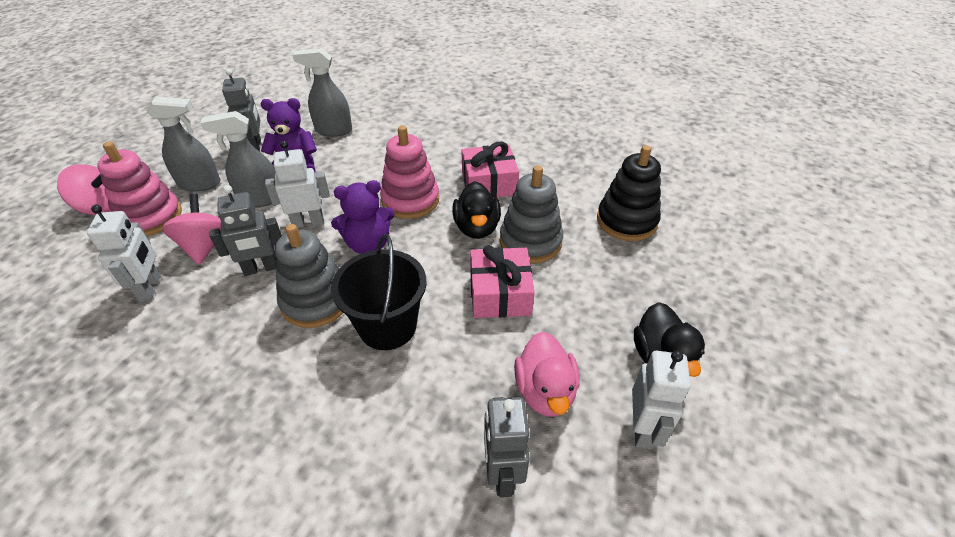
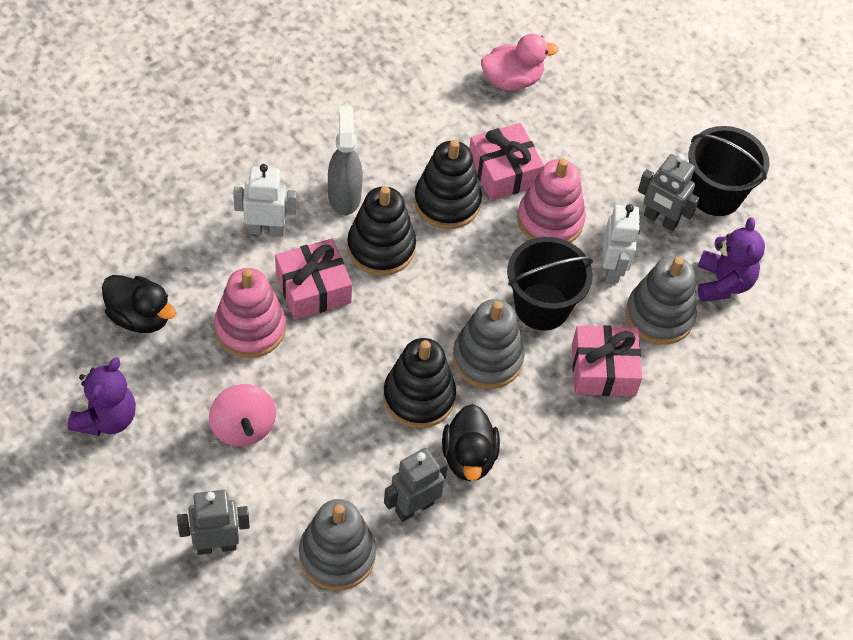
black bucket: 1 -> 2
black stacking toy: 1 -> 3
grey spray bottle: 3 -> 1
grey stacking toy: 2 -> 3
pink gift: 2 -> 3
pink spinning top: 2 -> 1
white robot: 3 -> 2

